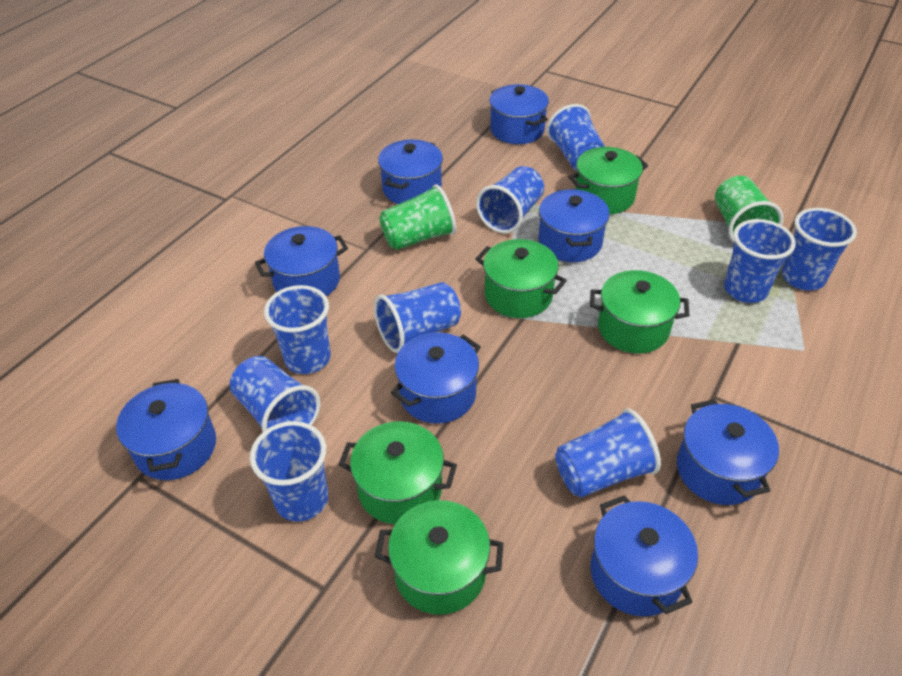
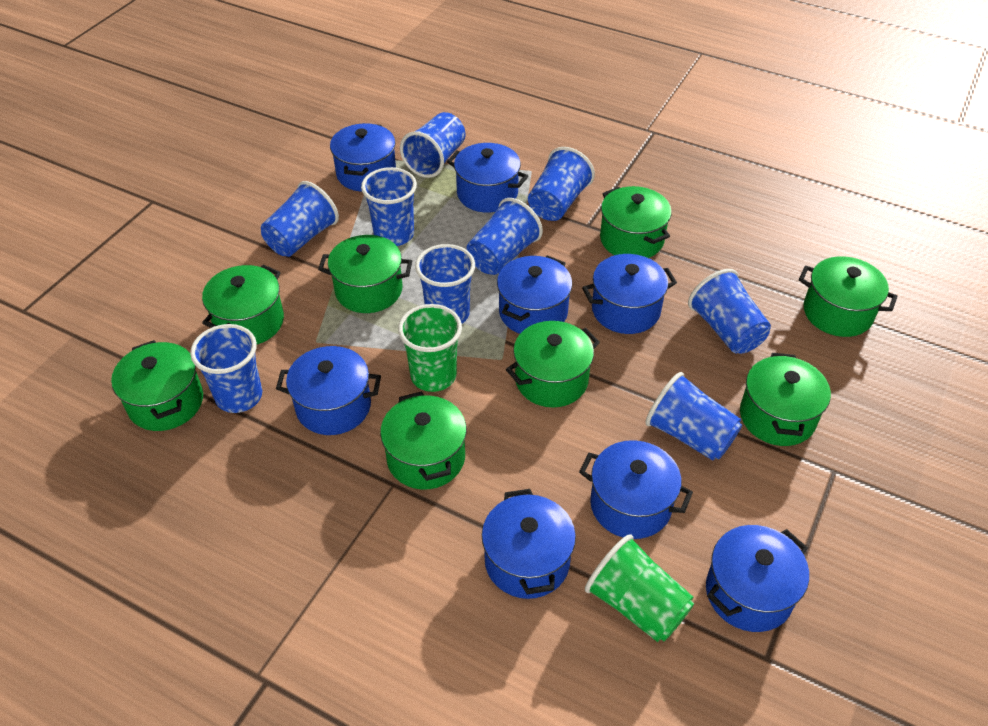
green pot: 5 -> 8

